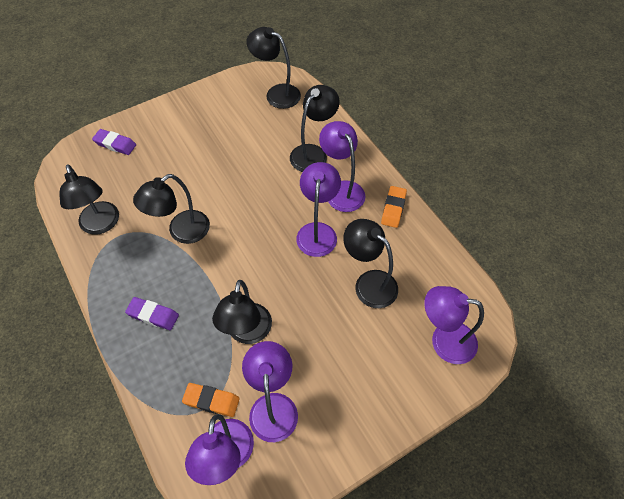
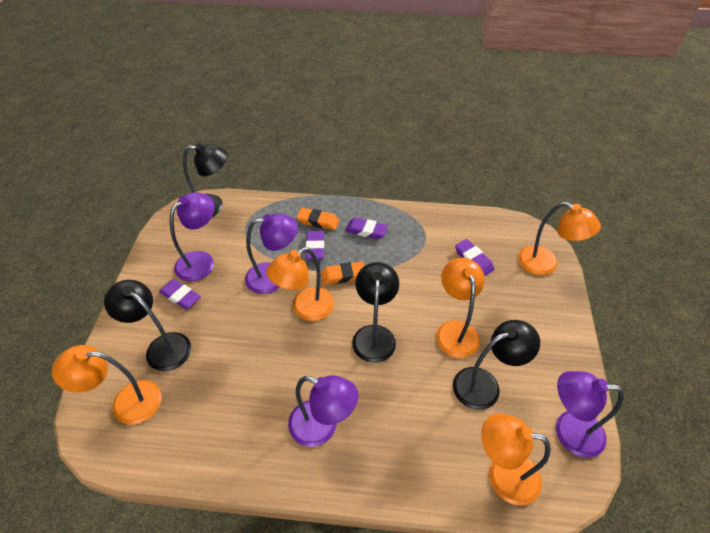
black lamp: 6 -> 4
orange lamp: 0 -> 5
purple eraser: 2 -> 4
purple lamp: 5 -> 4

